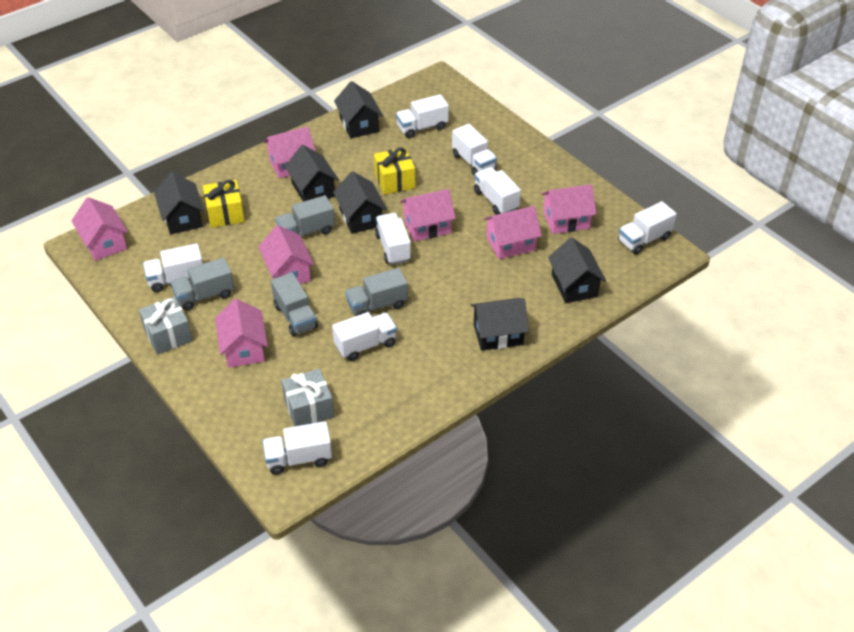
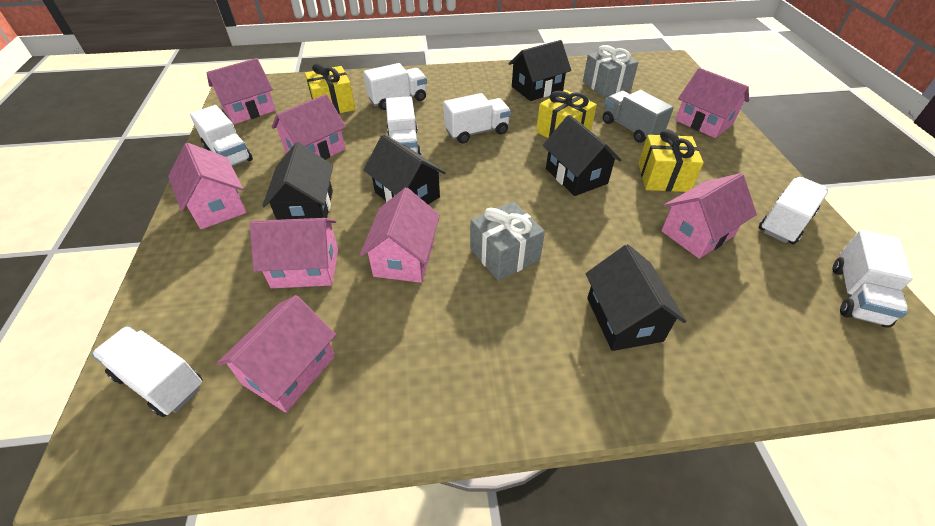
black house: 6 -> 5
grey truck: 4 -> 1
pink house: 7 -> 8
white truck: 8 -> 7
yellow gift: 2 -> 3

